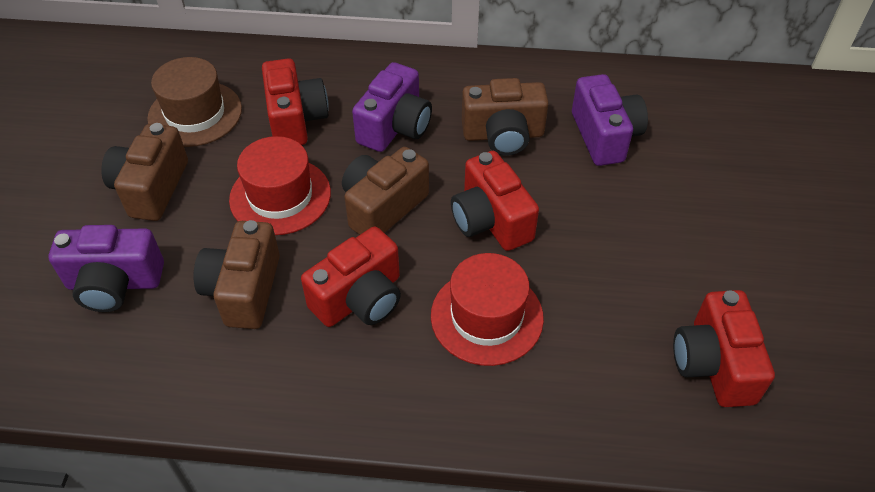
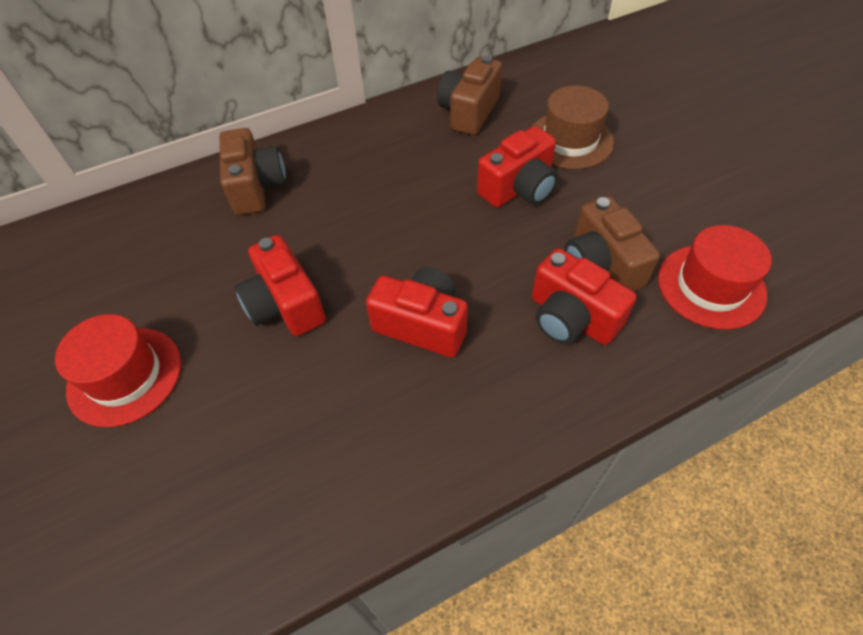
brown camera: 4 -> 3
purple camera: 3 -> 0

